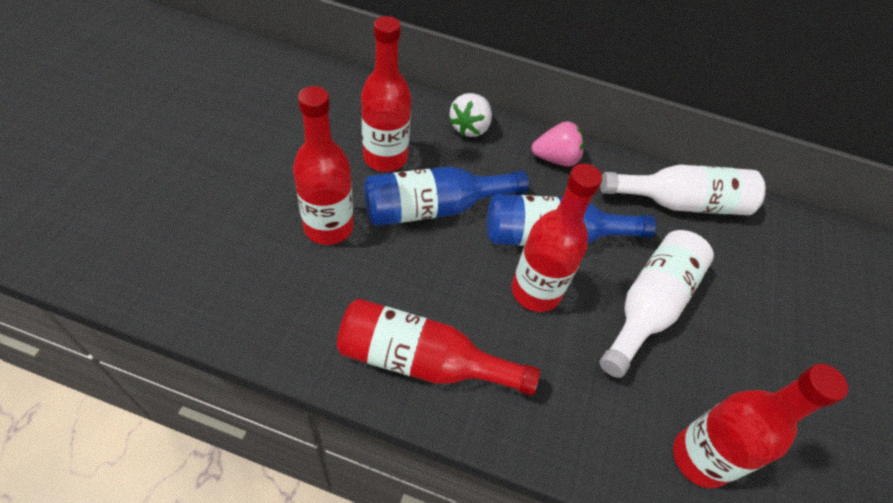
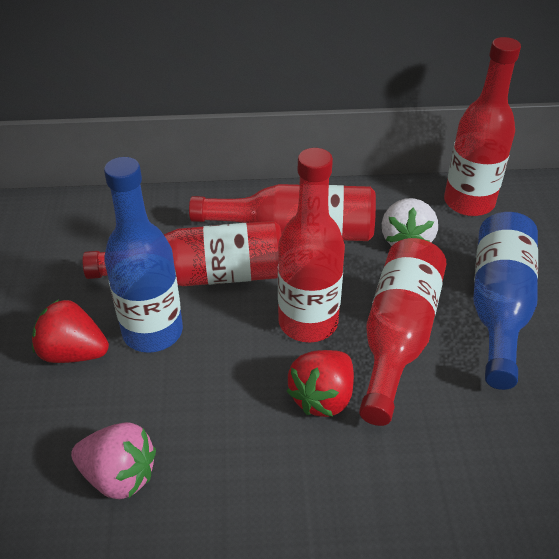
red strawberry: 0 -> 2
white bottle: 2 -> 0

